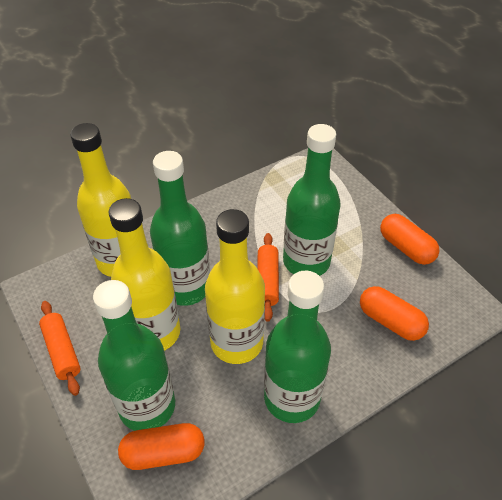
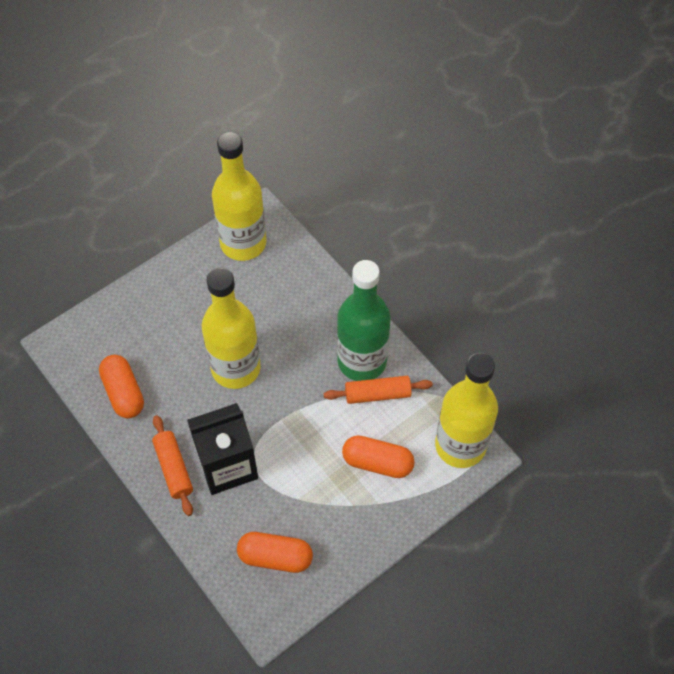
black carton: 0 -> 1
green bottle: 4 -> 1

